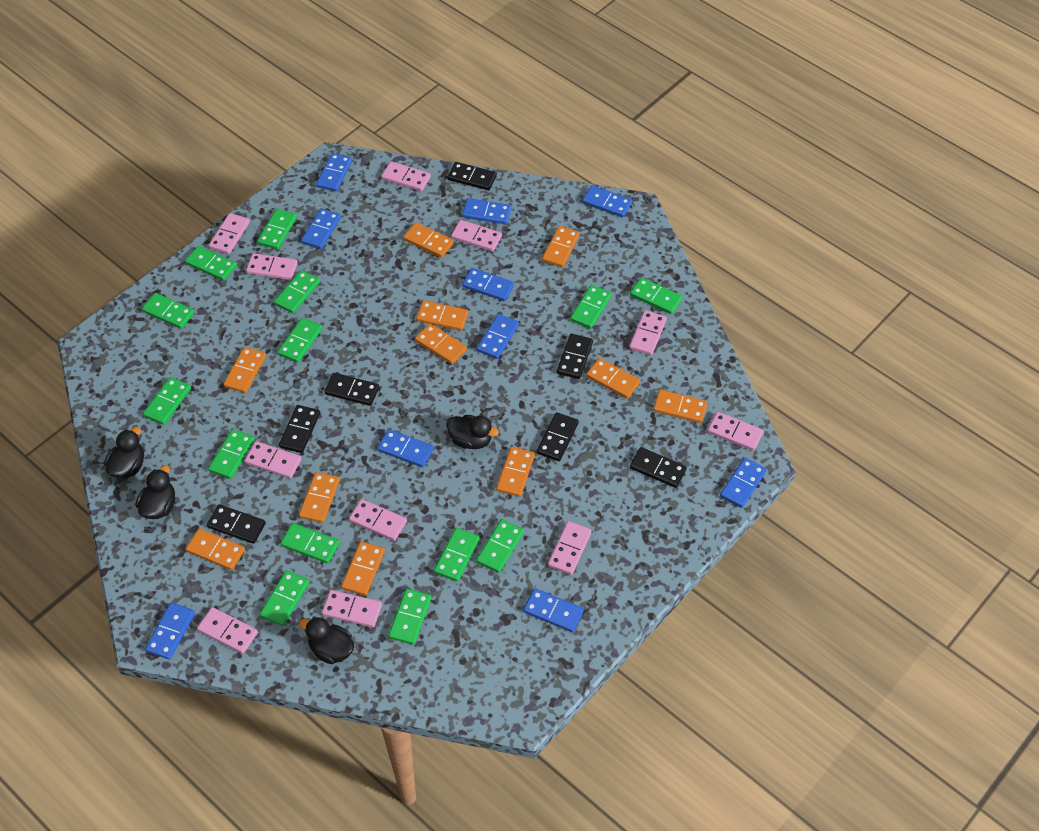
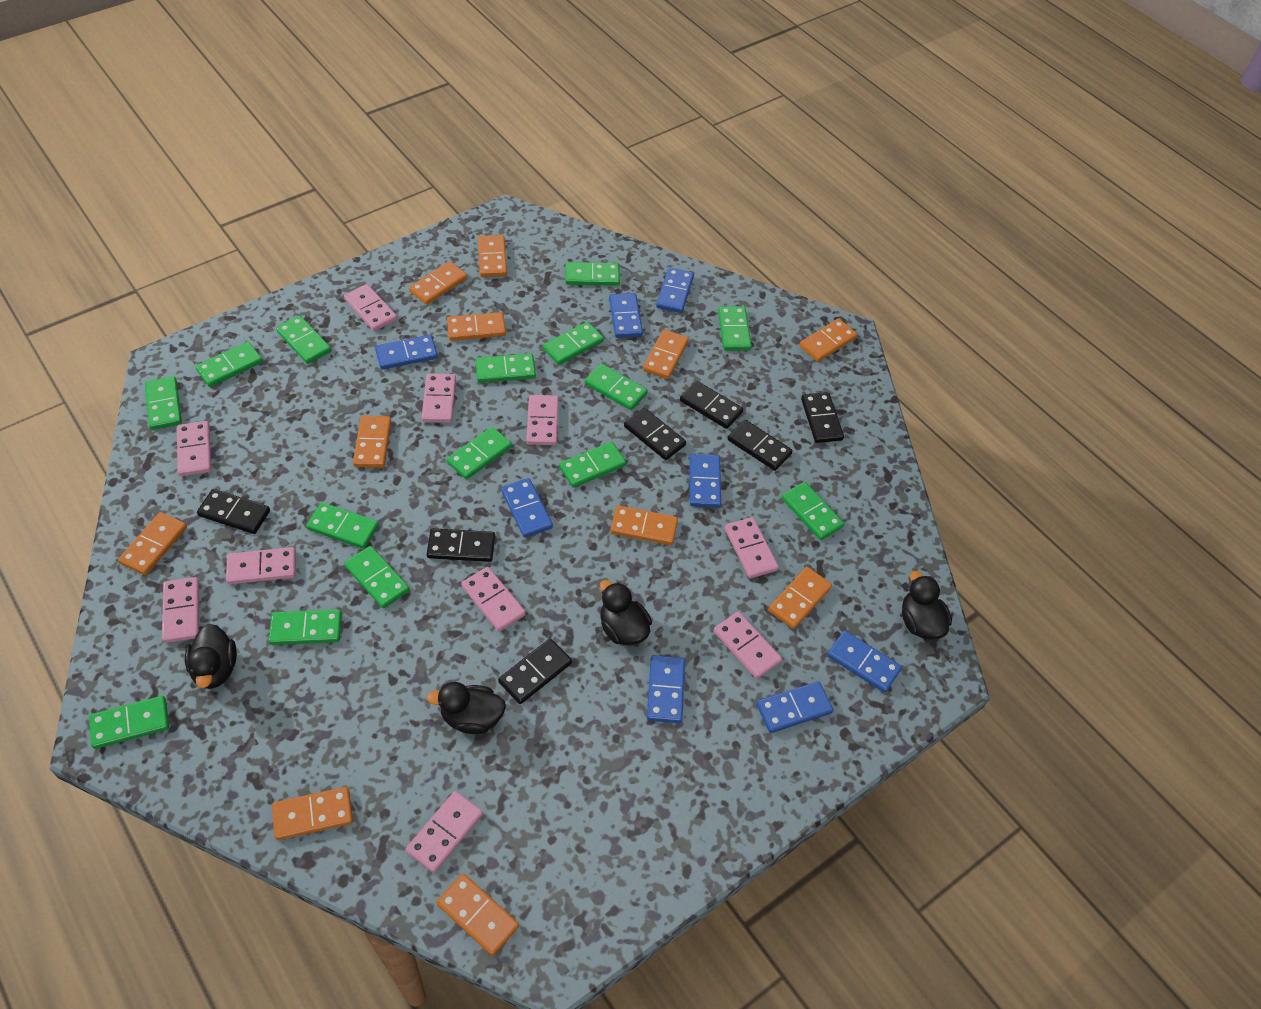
blue domino: 10 -> 8
green domino: 14 -> 15
pink domino: 11 -> 10

